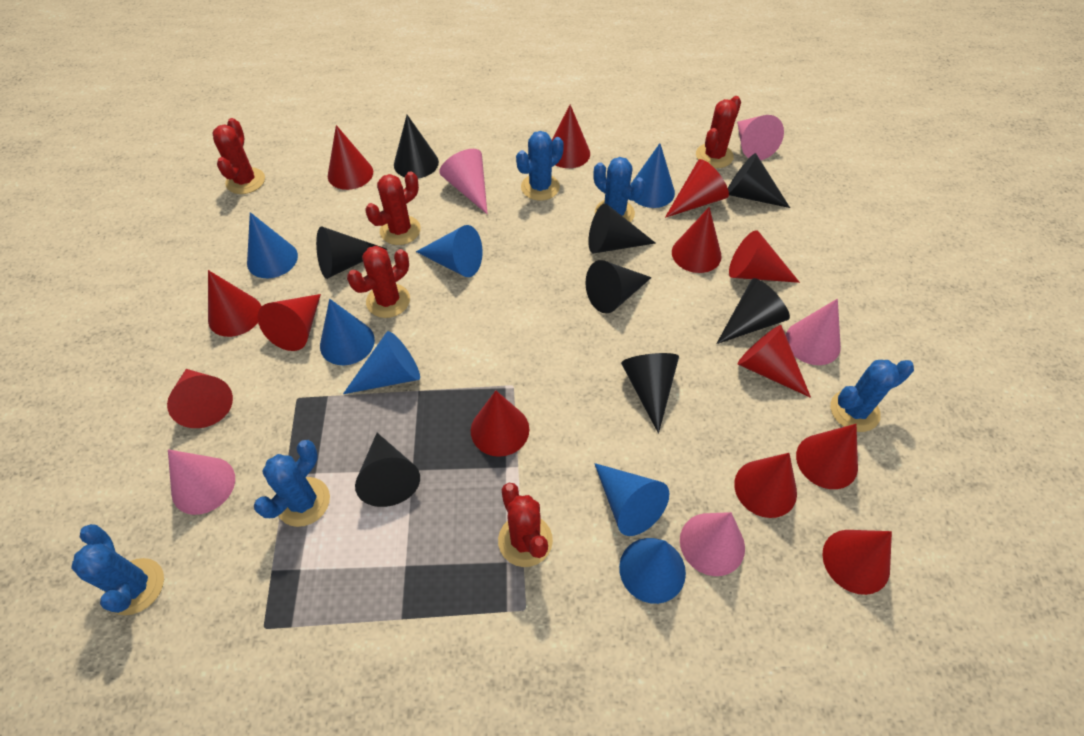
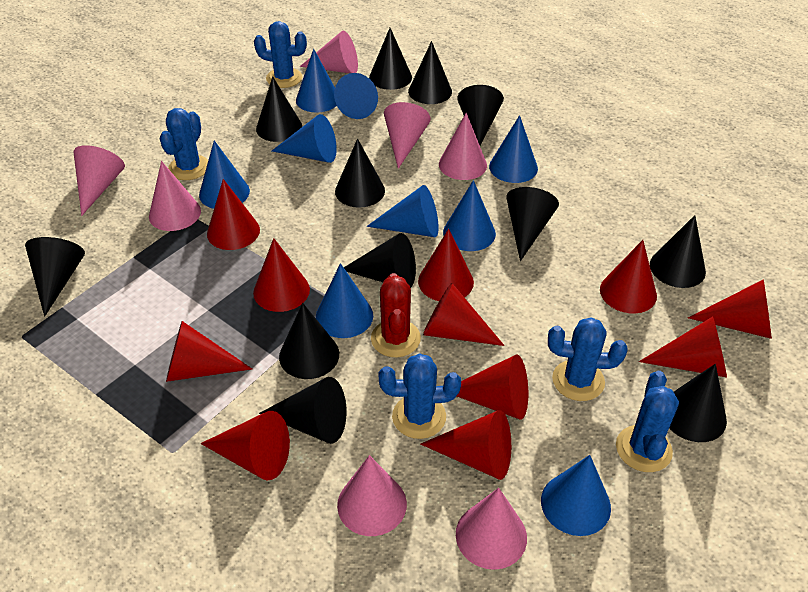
black cone: 8 -> 12
blue cone: 7 -> 9
pink cone: 5 -> 7
red cactus: 5 -> 1
red cone: 13 -> 11

